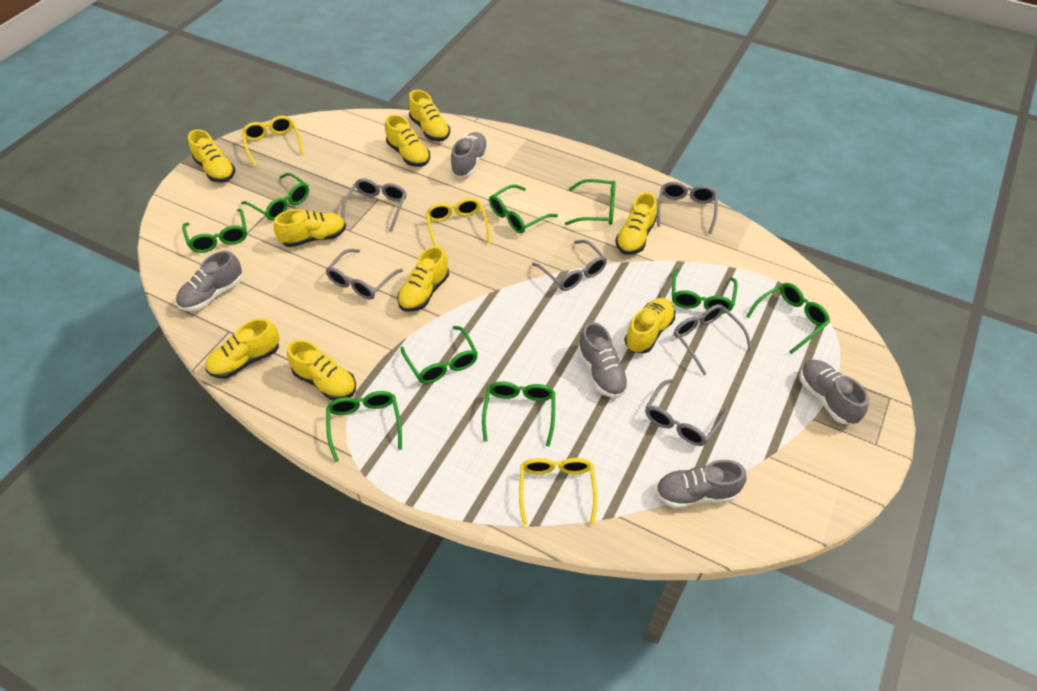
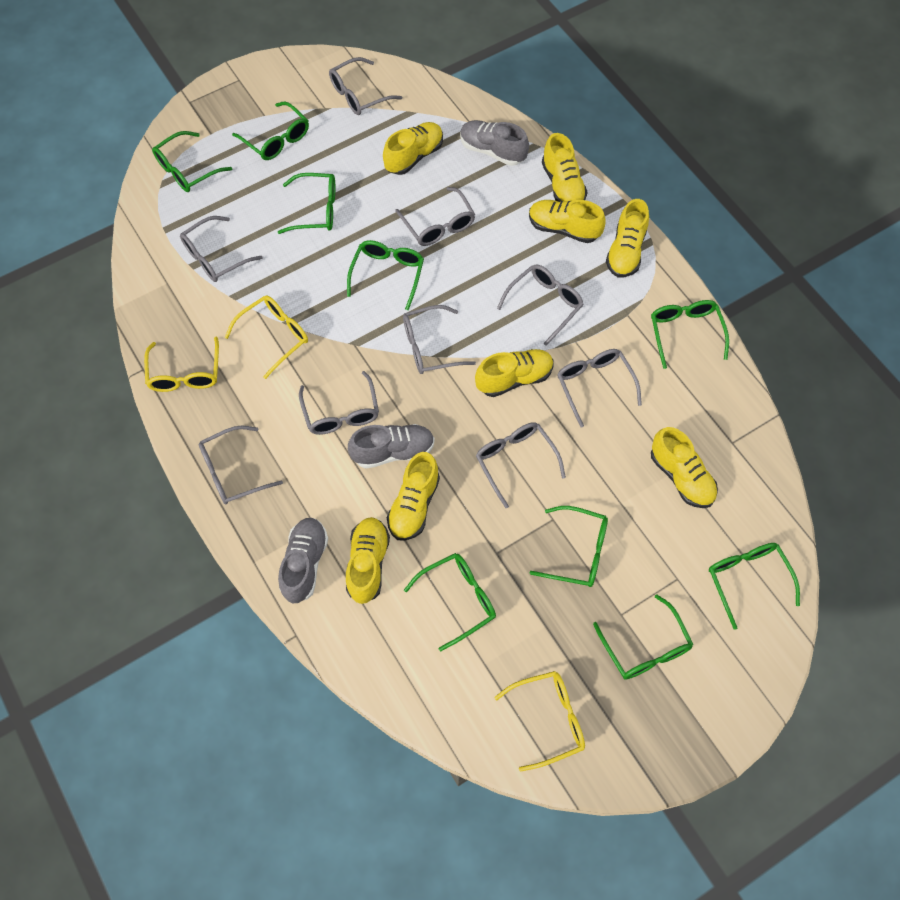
grey glasses: 6 -> 9
grey shoe: 5 -> 3
yellow shoe: 9 -> 8

